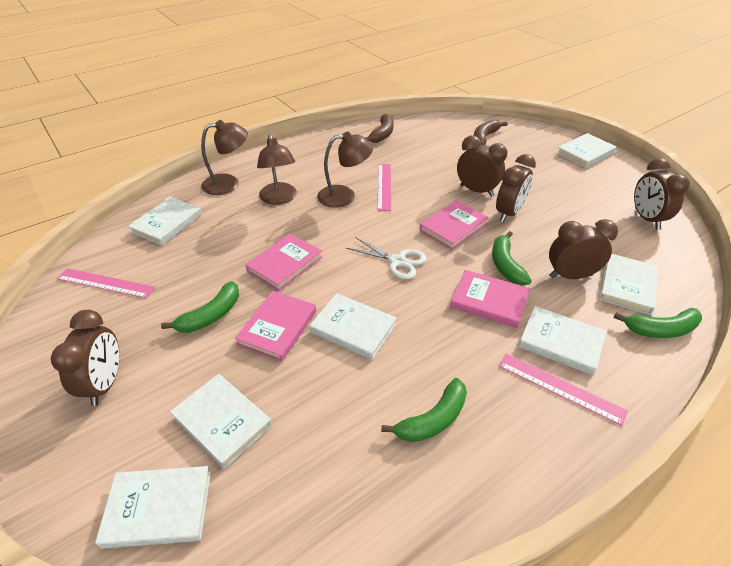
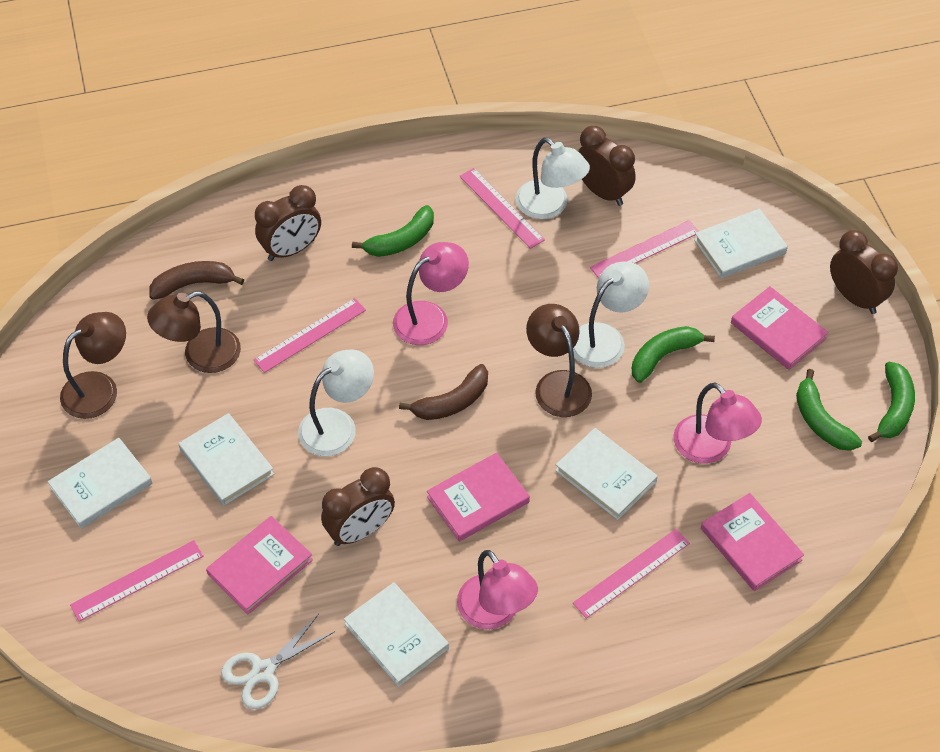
brown clock: 5 -> 4
pink lamp: 0 -> 3
pink ruler: 3 -> 5
white book: 7 -> 5
white lamp: 0 -> 3

